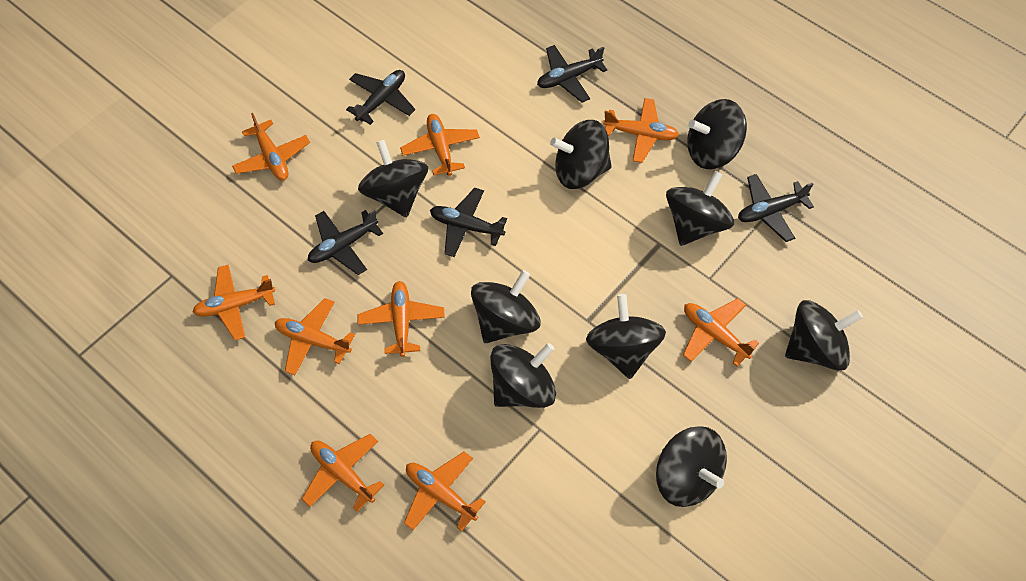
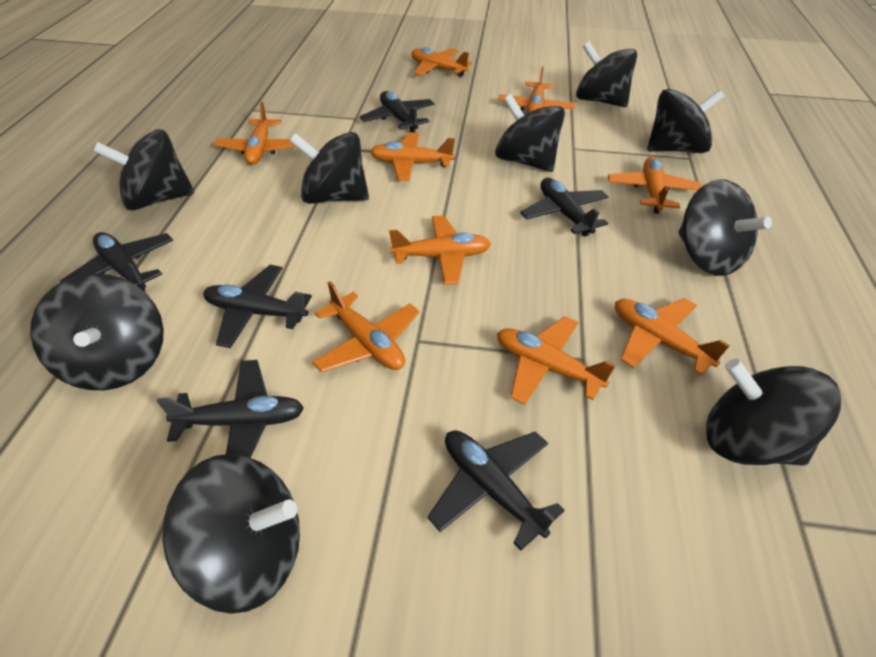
black plane: 5 -> 6

